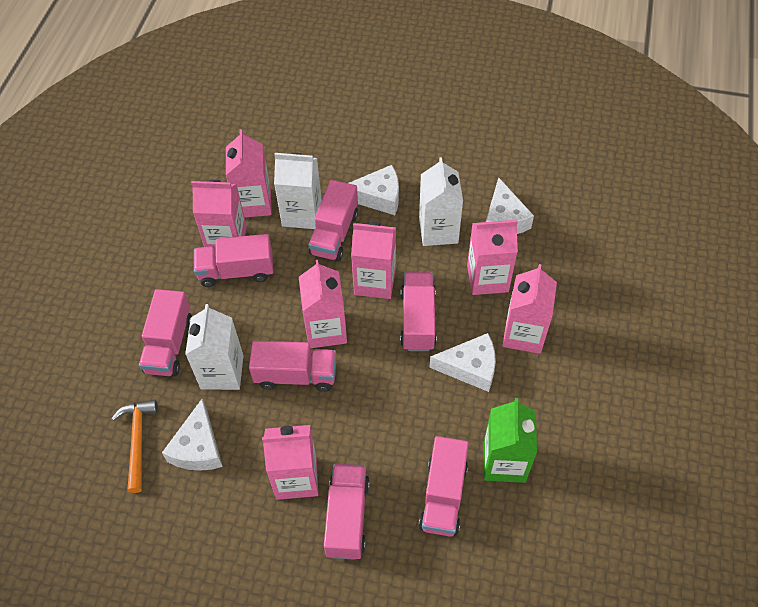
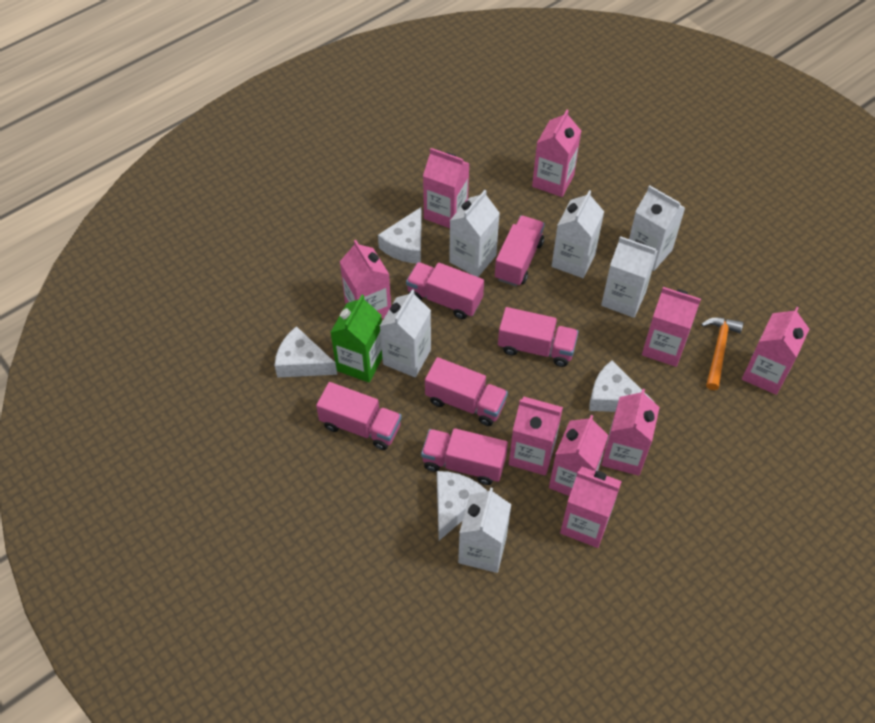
pink carton: 7 -> 9
pink truck: 7 -> 6
white carton: 3 -> 6

